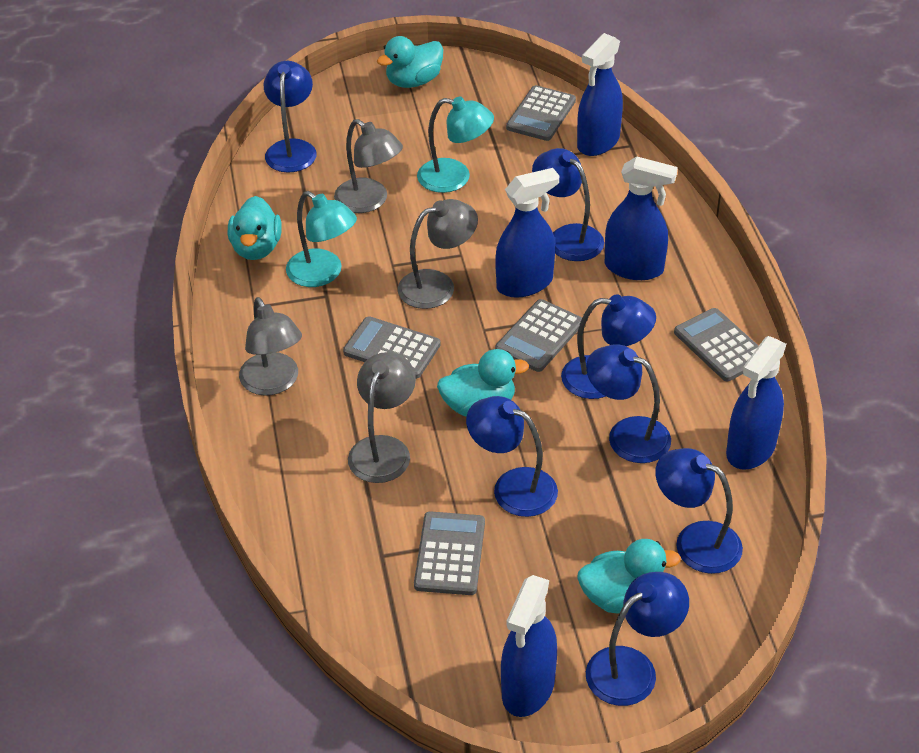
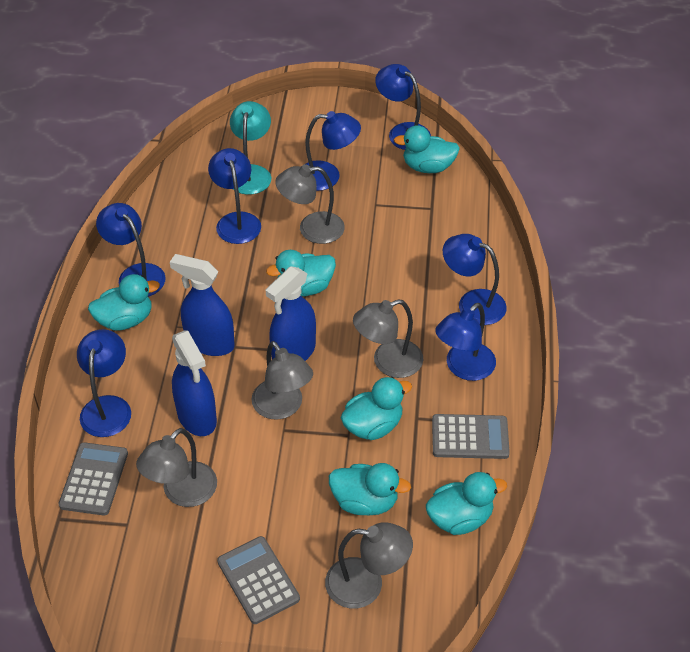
blue spray bottle: 5 -> 3
grey calculator: 5 -> 3
grey lamp: 4 -> 5
turquoise duck: 4 -> 6
turquoise lamp: 2 -> 1

